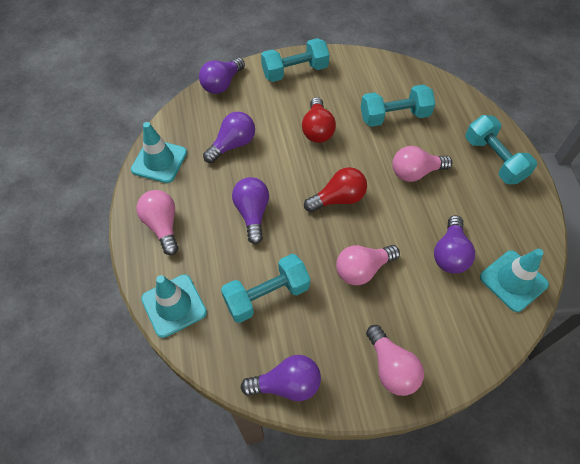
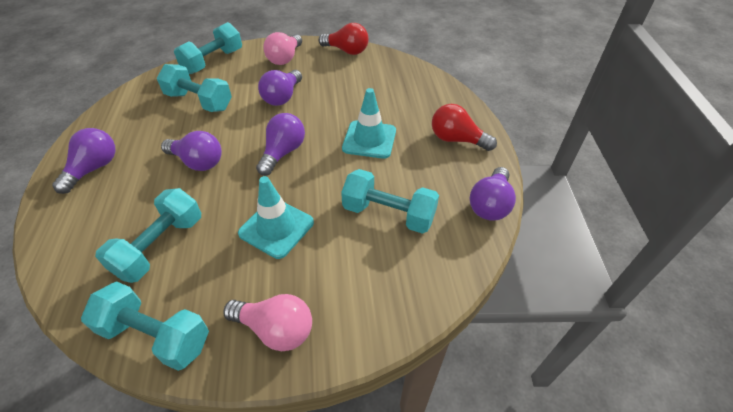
pink light bulb: 4 -> 2
turquoise dumbbell: 4 -> 5
turquoise traffic cone: 3 -> 2

